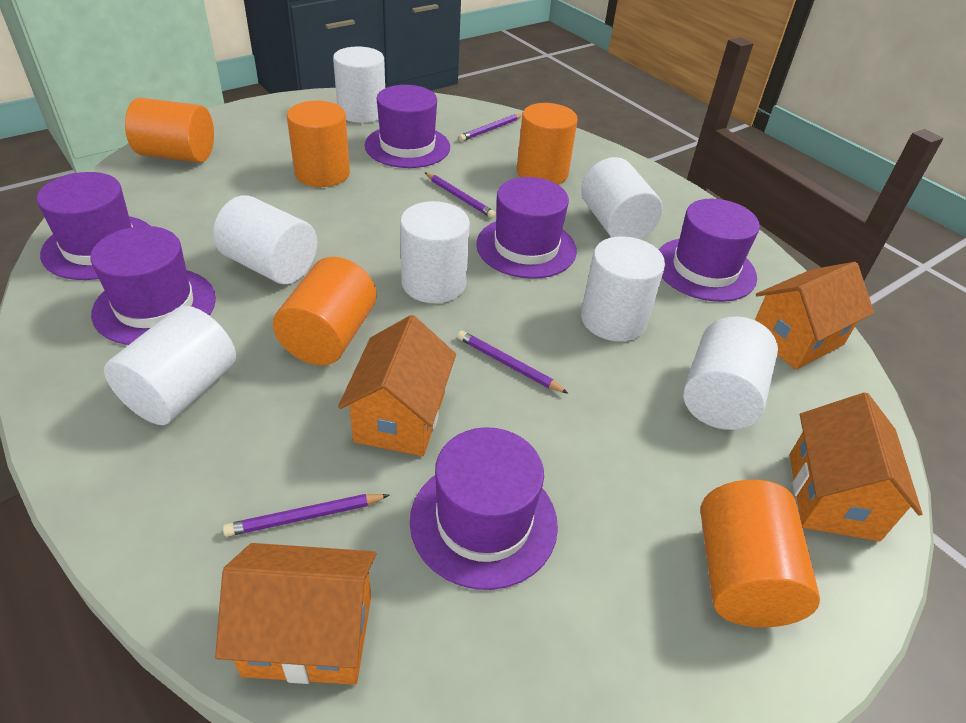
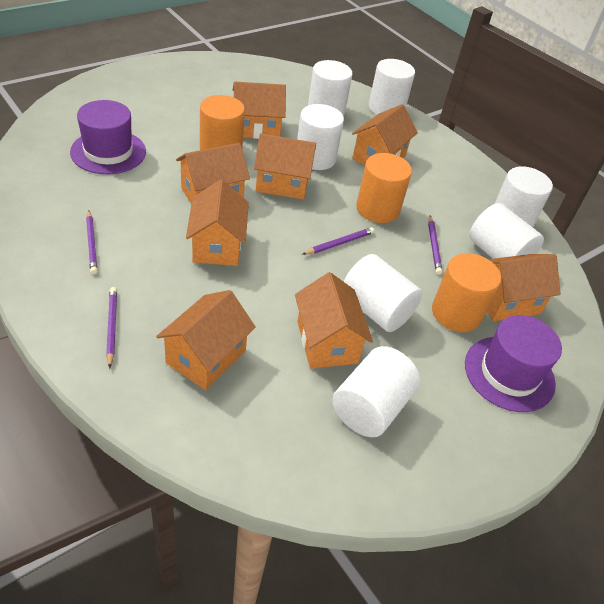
orange cylinder: 5 -> 3
orange house: 4 -> 8
purple hat: 6 -> 2

